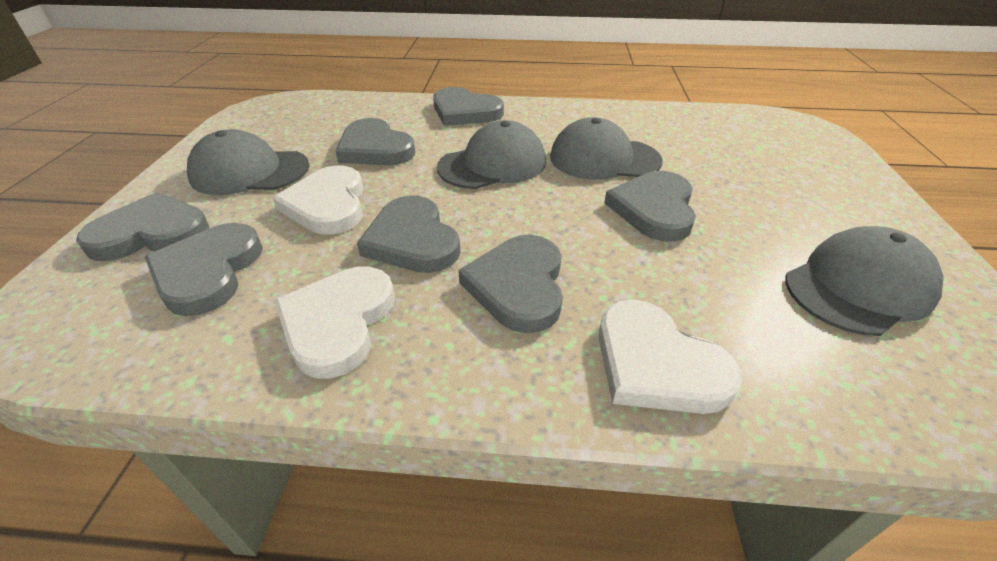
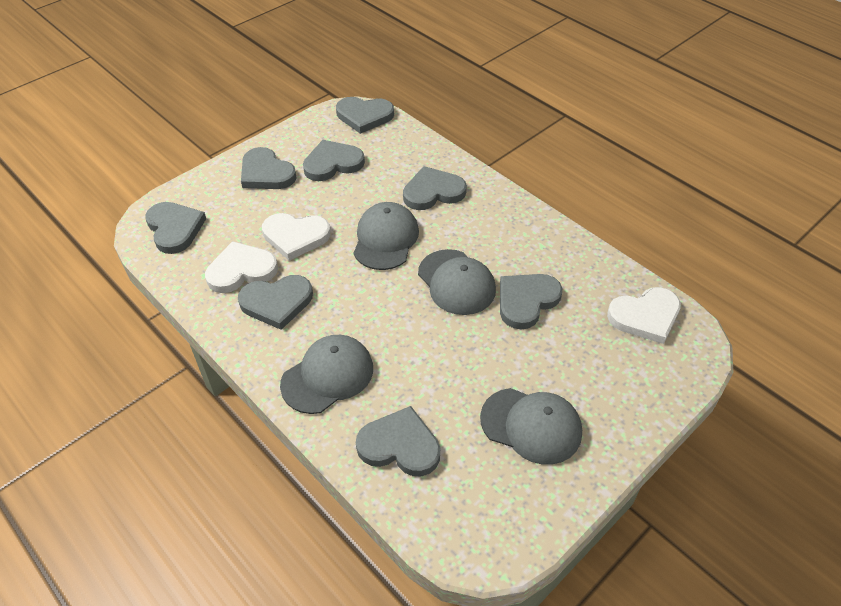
grey heart: 7 -> 8

